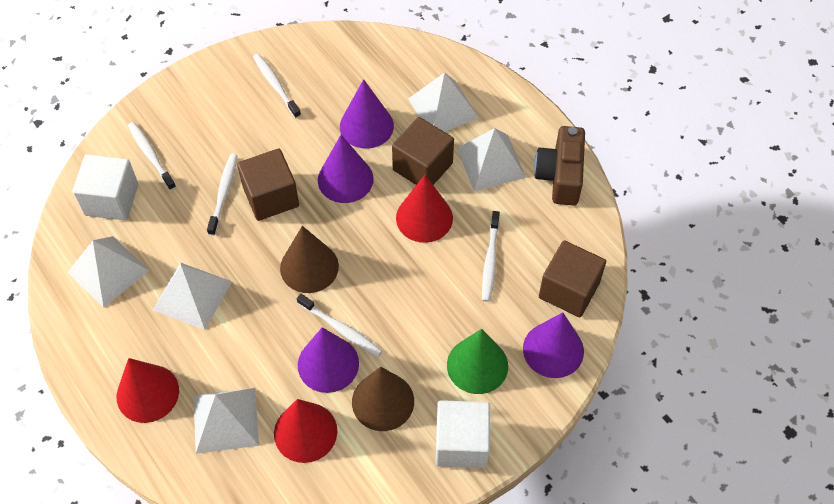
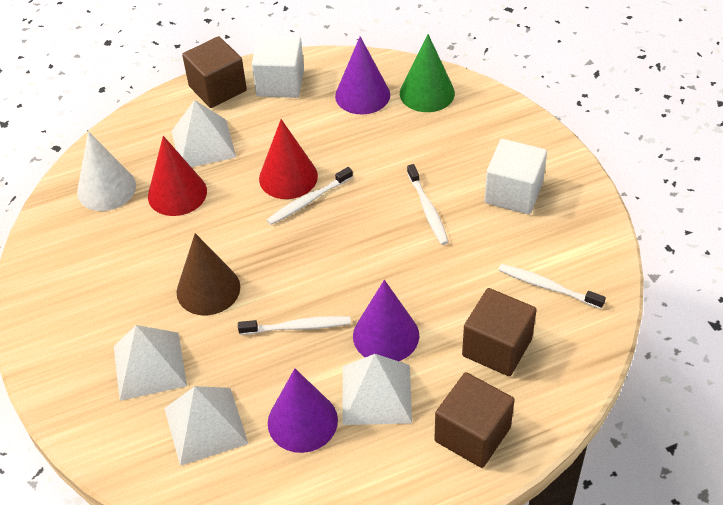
brown camera: 1 -> 0
brown cone: 2 -> 1
purple cone: 4 -> 3
red cone: 3 -> 2
white cone: 0 -> 1
white pyramid: 5 -> 4
white toothbrush: 5 -> 4

